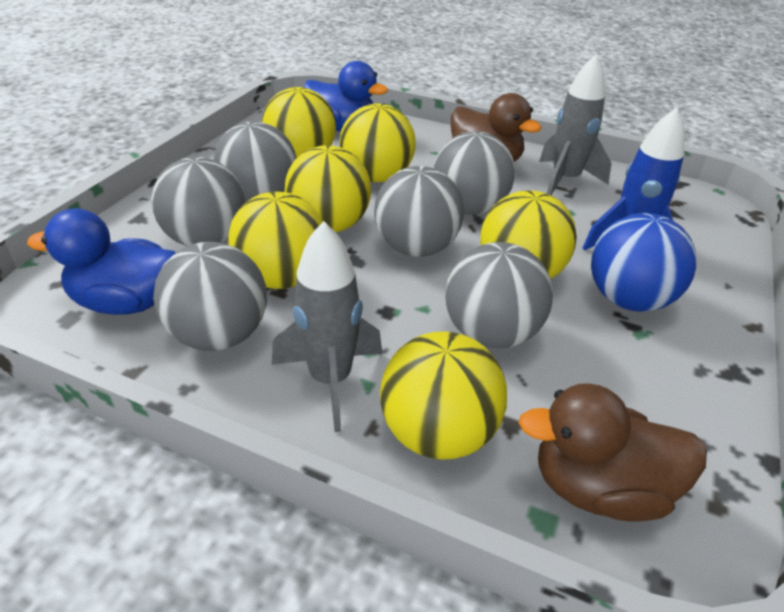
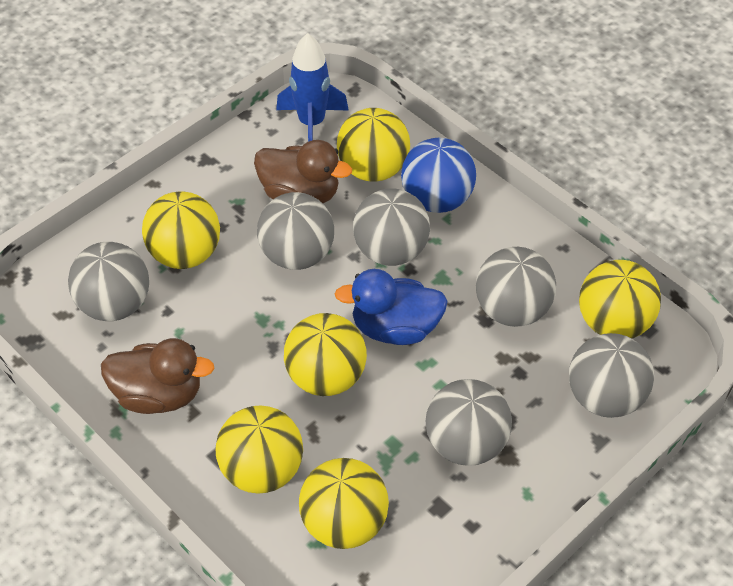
blue duck: 2 -> 1
grey rocket: 2 -> 0

